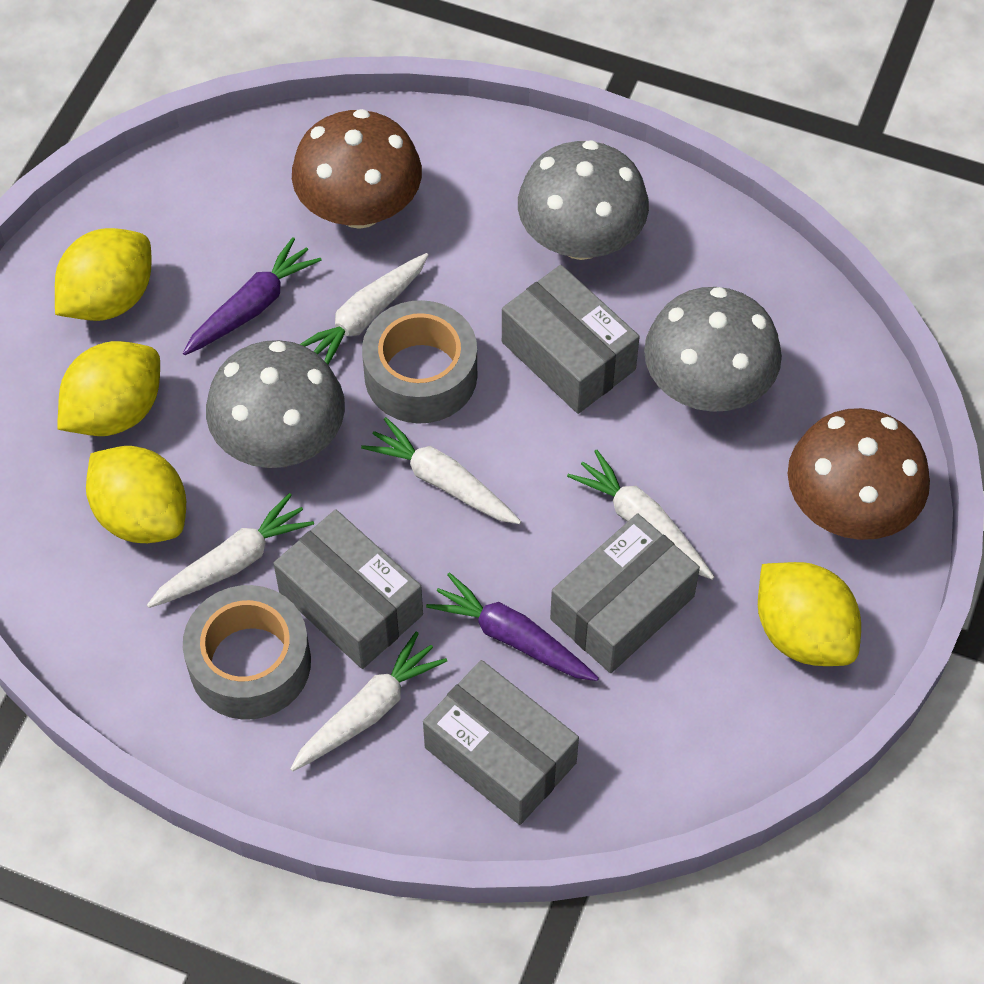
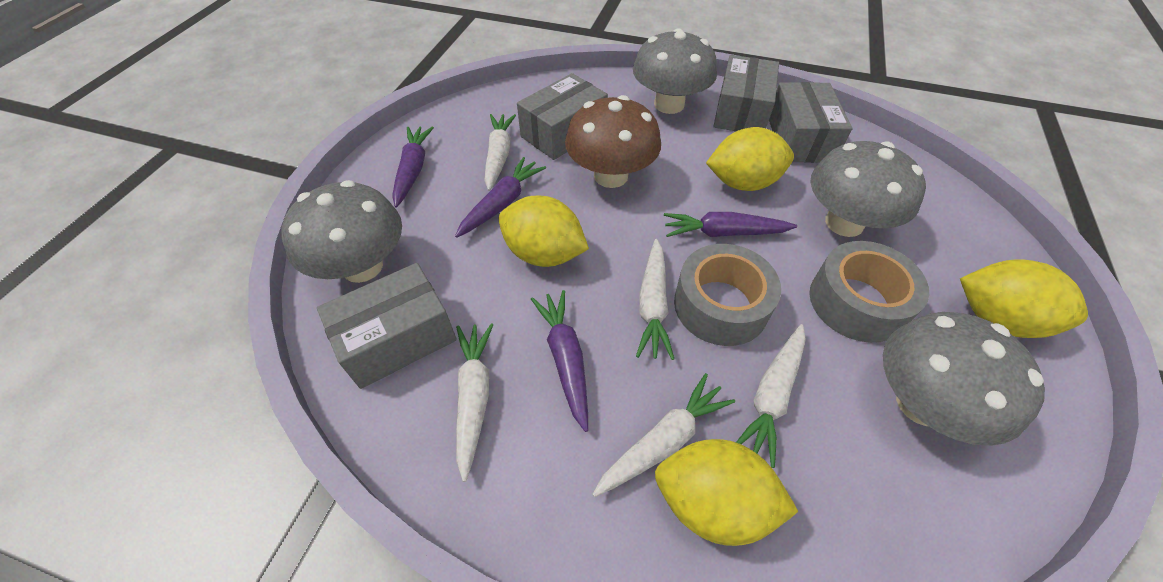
brown mushroom: 2 -> 1
grey mushroom: 3 -> 4
purple carrot: 2 -> 4

